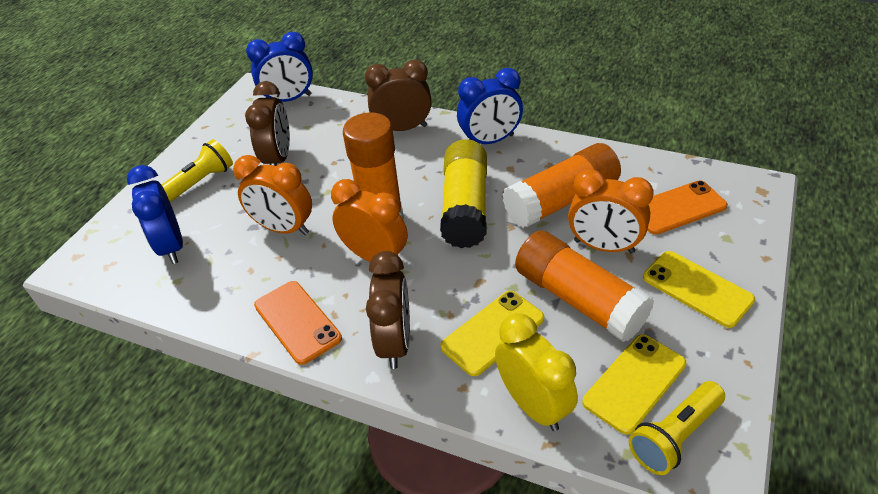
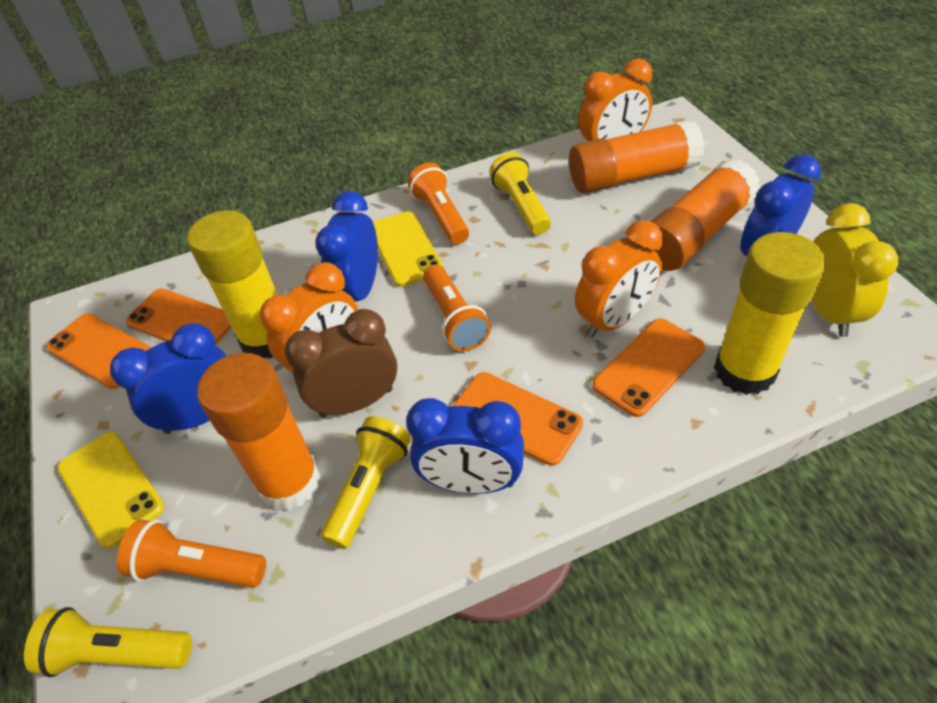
blue clock: 3 -> 4
brown clock: 3 -> 1
orange flashlight: 0 -> 3
orange phone: 2 -> 4
yellow flashlight: 2 -> 3
yellow glue stick: 1 -> 2
yellow phone: 3 -> 2

